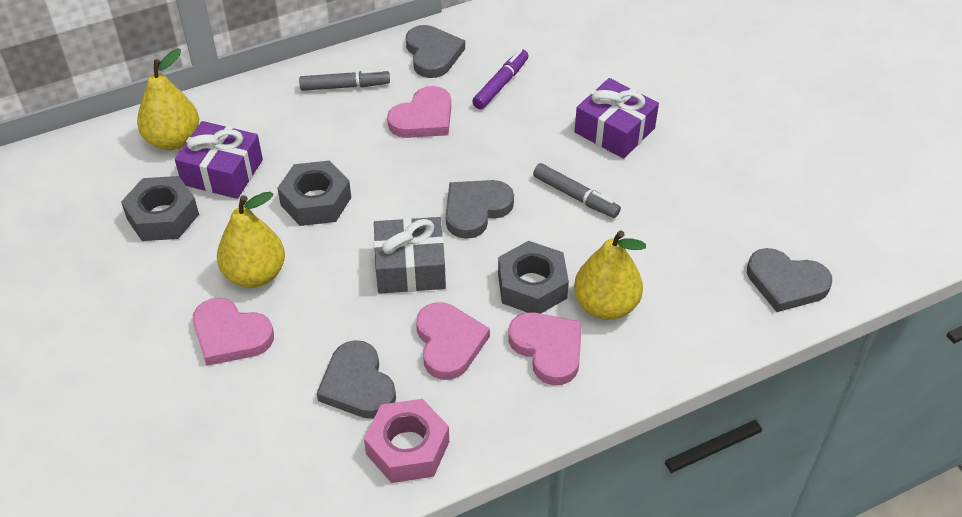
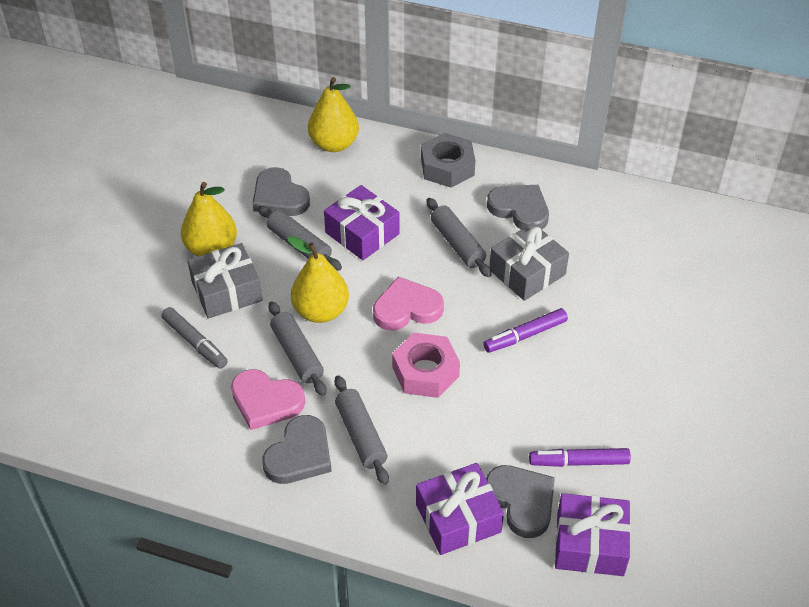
grey gift: 1 -> 2
grey marker: 2 -> 1
grey nut: 3 -> 1
grey rolling pin: 0 -> 4
pink heart: 4 -> 2
purple gift: 2 -> 3
purple marker: 1 -> 2

